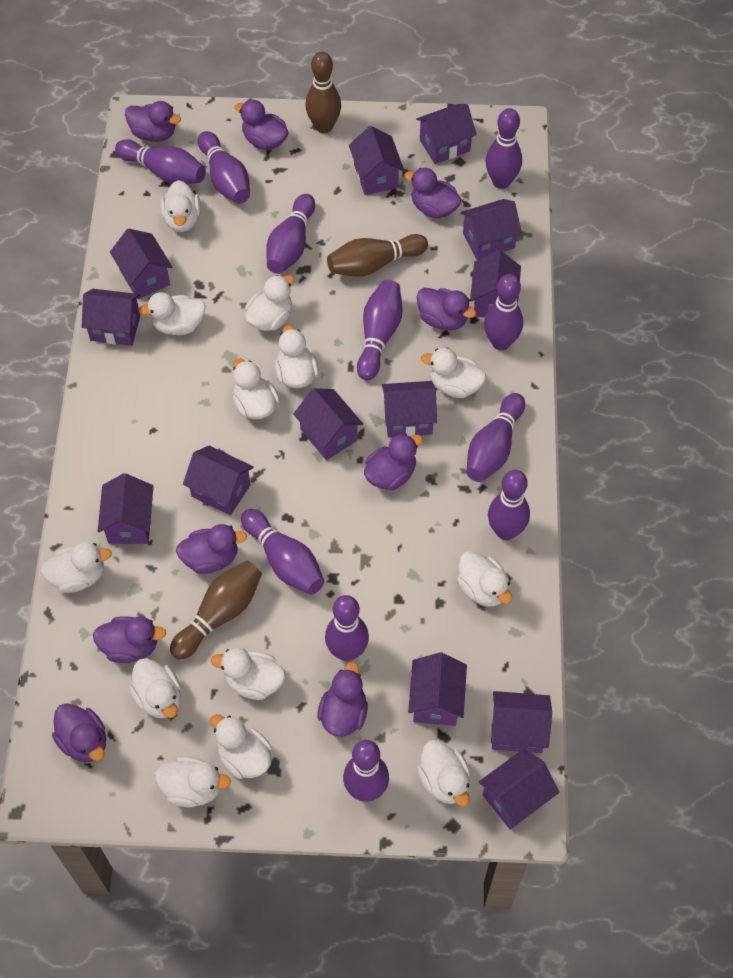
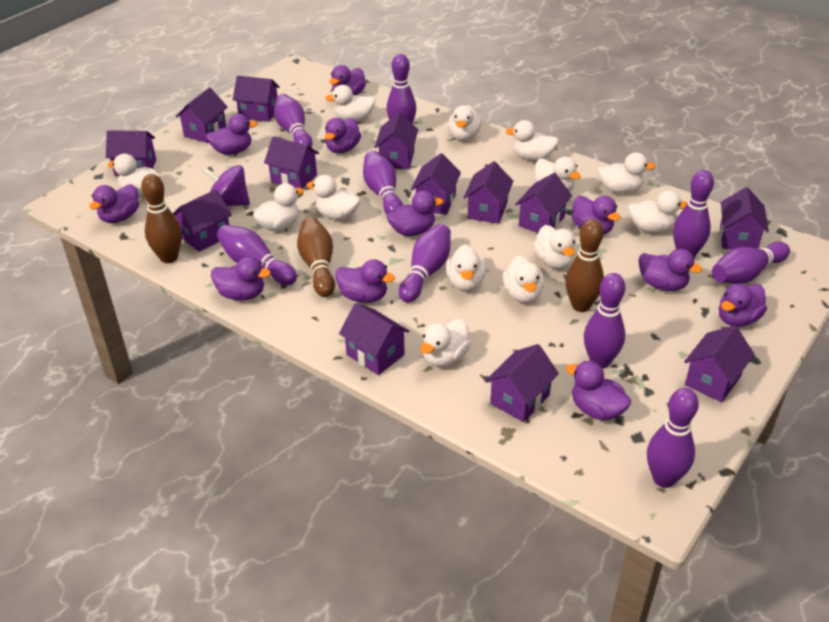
purple bowling pin: 11 -> 9
purple duck: 9 -> 11
purple spinning top: 0 -> 1

